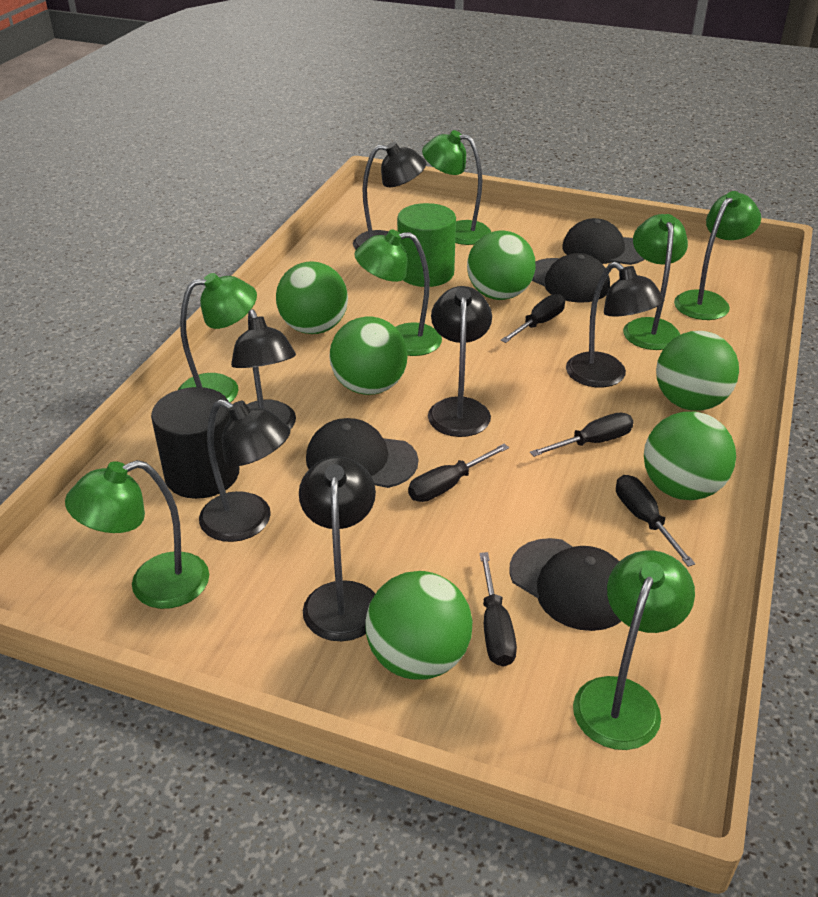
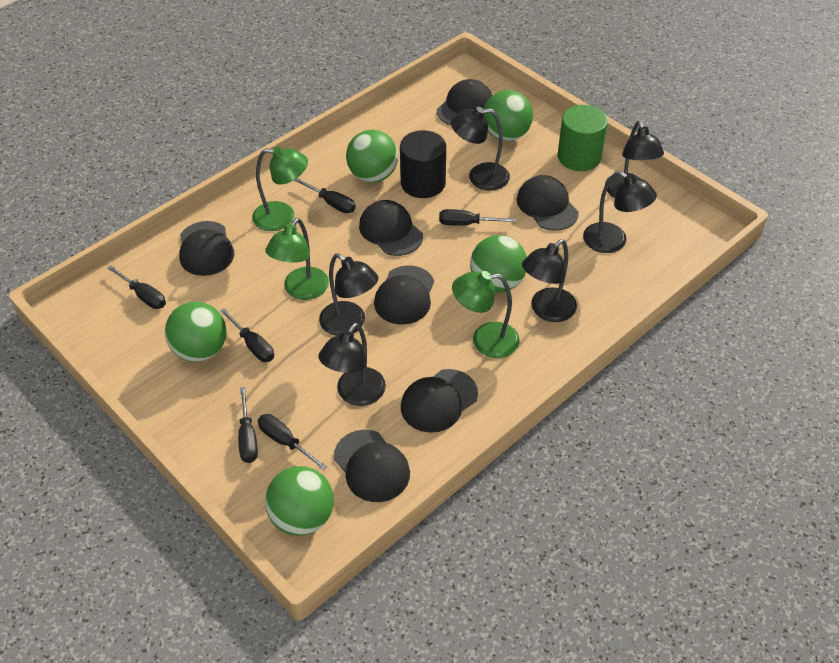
black cap: 4 -> 7
black screwdriver: 5 -> 6
green ball: 6 -> 5
green lamp: 7 -> 3

